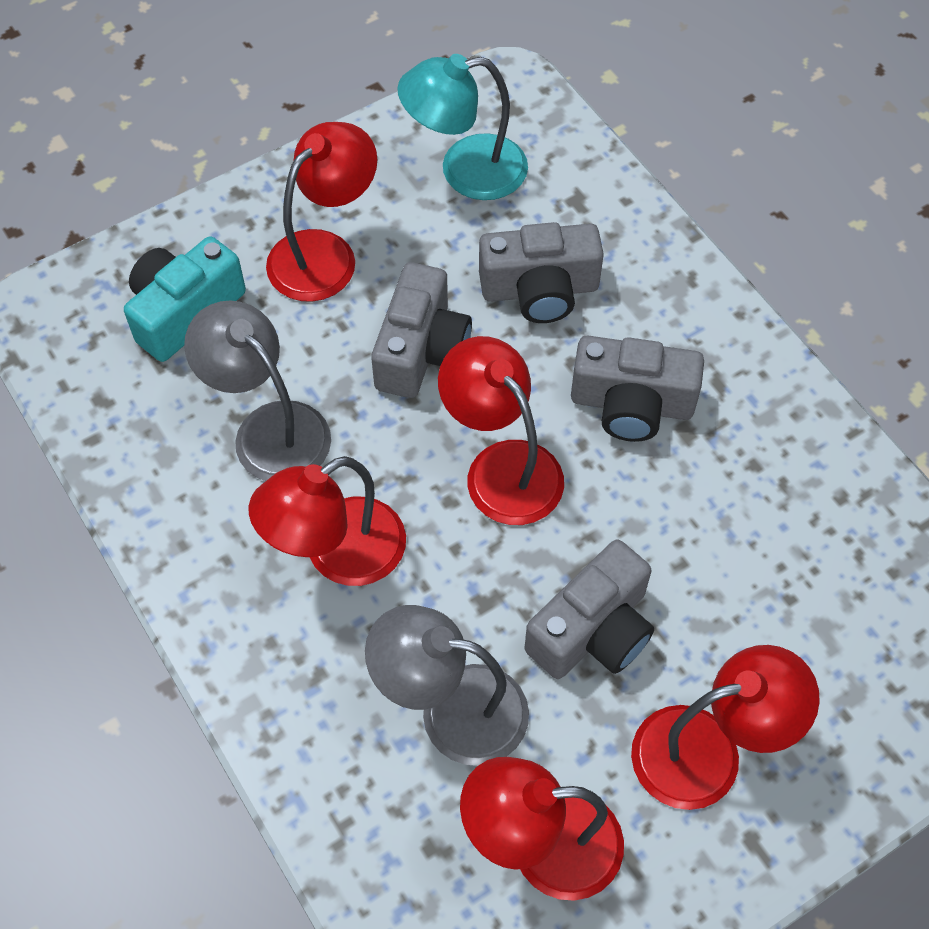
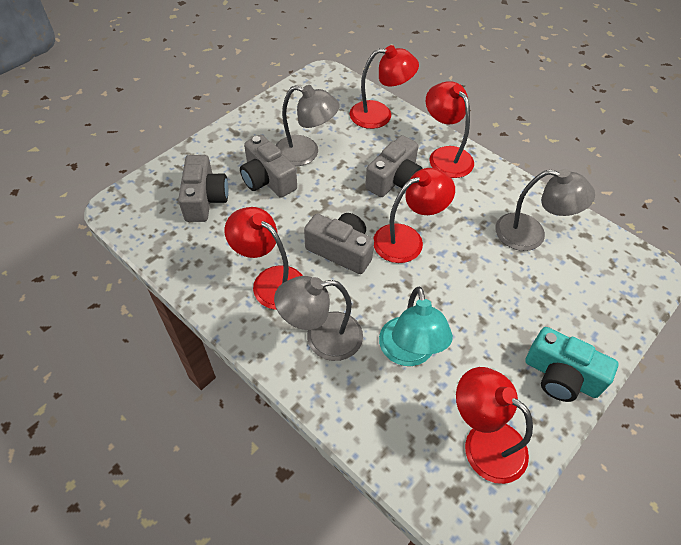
grey lamp: 2 -> 3

